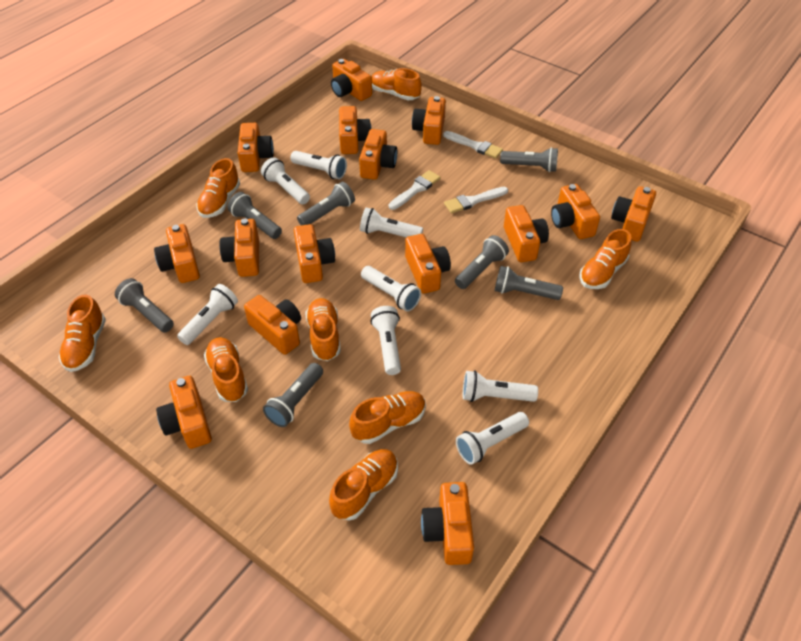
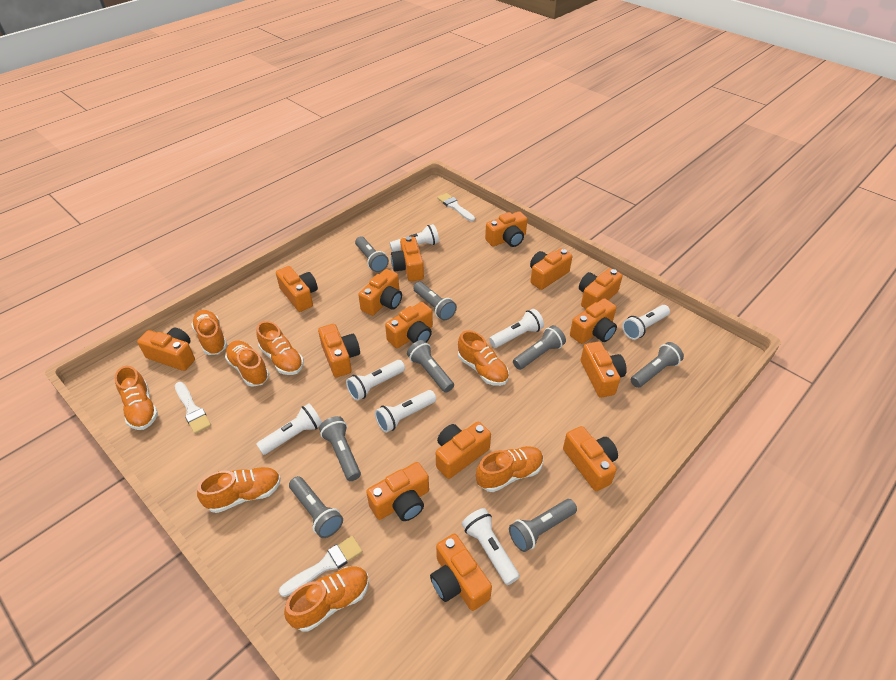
grey flashlight: 7 -> 8
white flashlight: 8 -> 7

